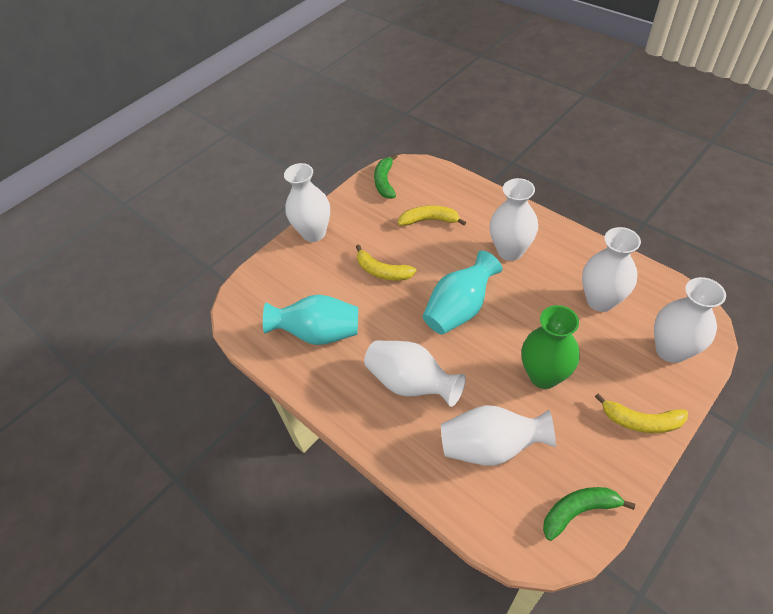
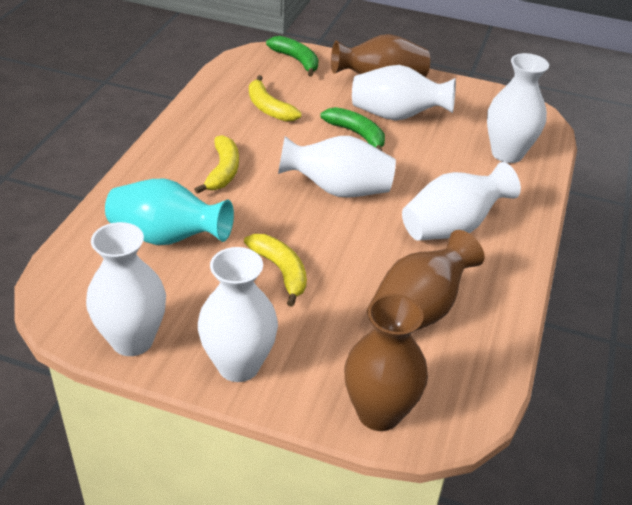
brown vase: 0 -> 3
green vase: 1 -> 0
turquoise vase: 2 -> 1

